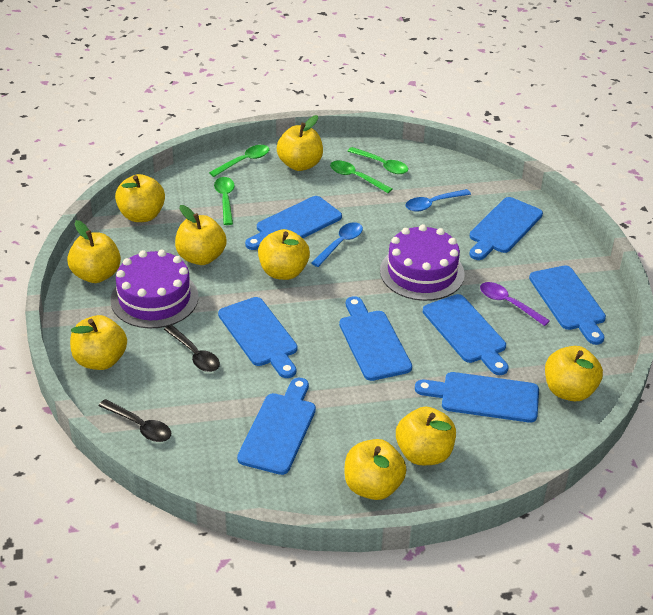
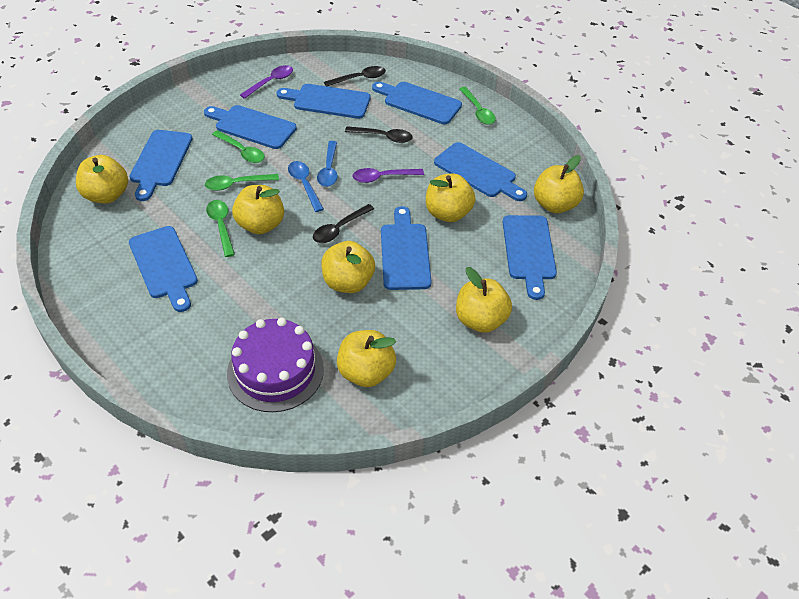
black spoon: 2 -> 3
purple cake: 2 -> 1
purple spoon: 1 -> 2
yellow apple: 9 -> 7

